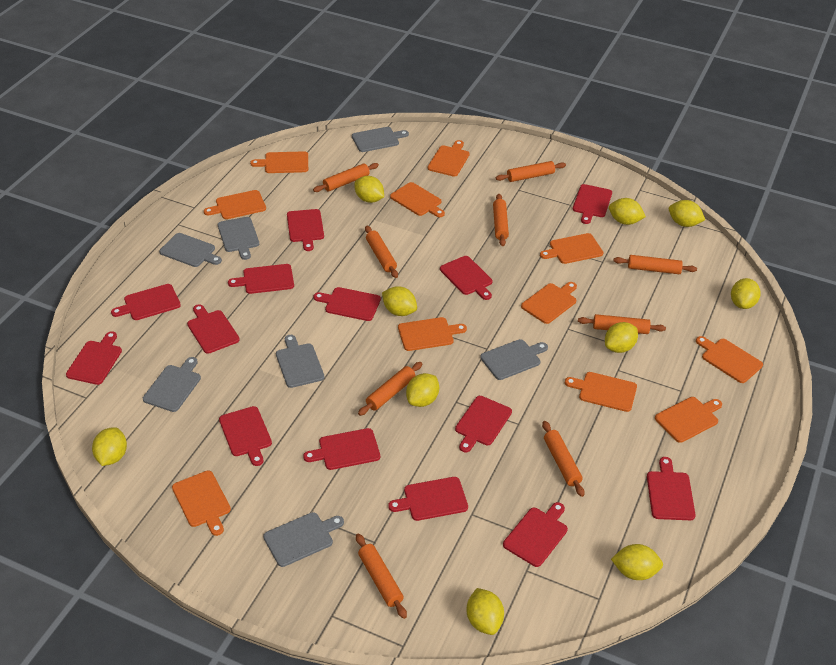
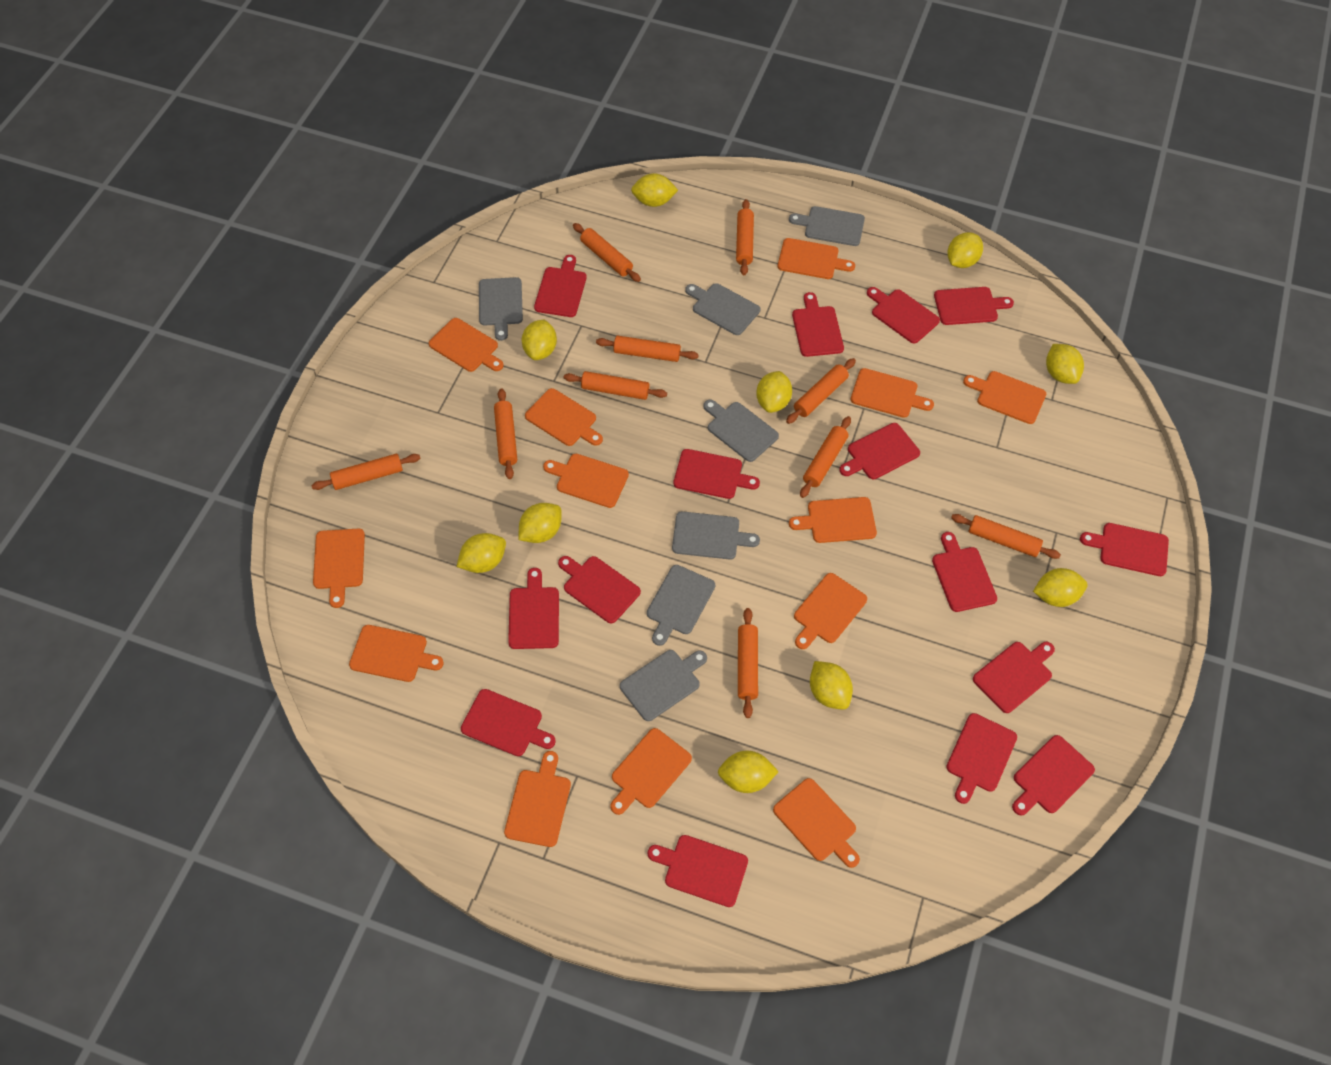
orange cutting board: 11 -> 13
orange rolling pin: 9 -> 10
red cutting board: 14 -> 15

